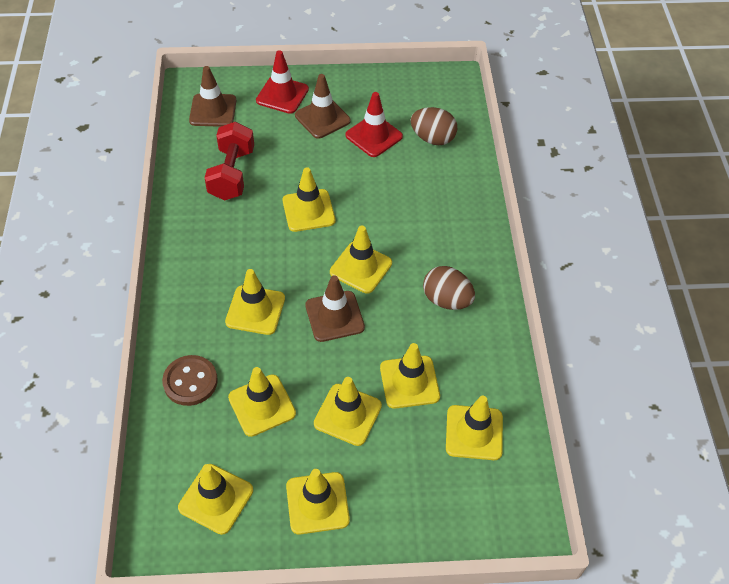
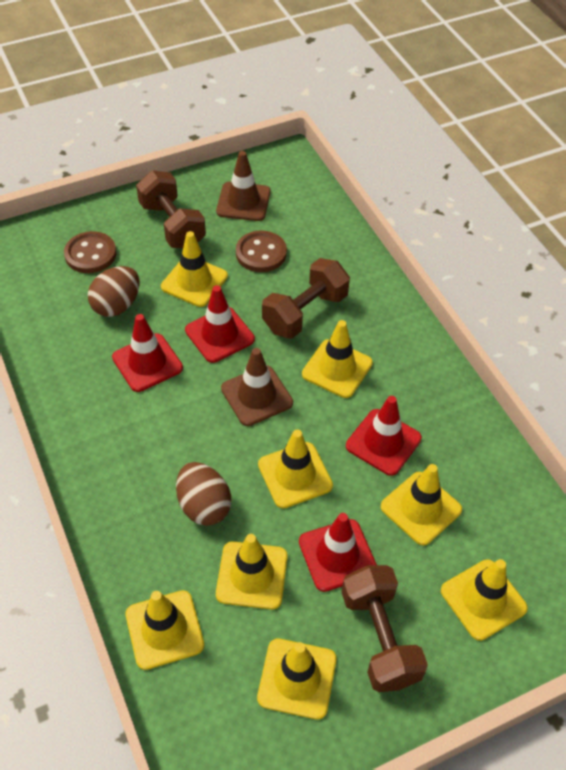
brown button: 1 -> 2
brown dumbbell: 0 -> 3
brown traffic cone: 3 -> 2
red dumbbell: 1 -> 0
red traffic cone: 2 -> 4
yellow traffic cone: 9 -> 8

